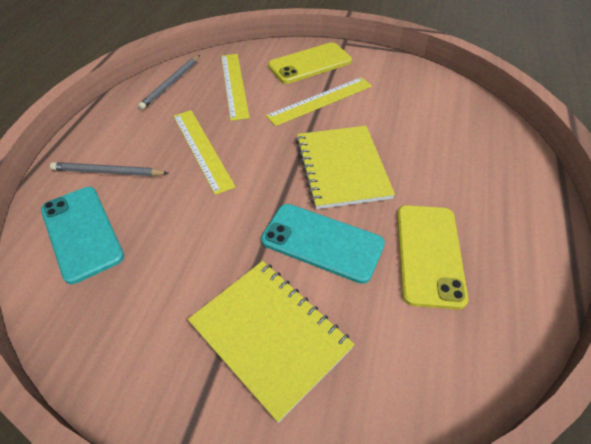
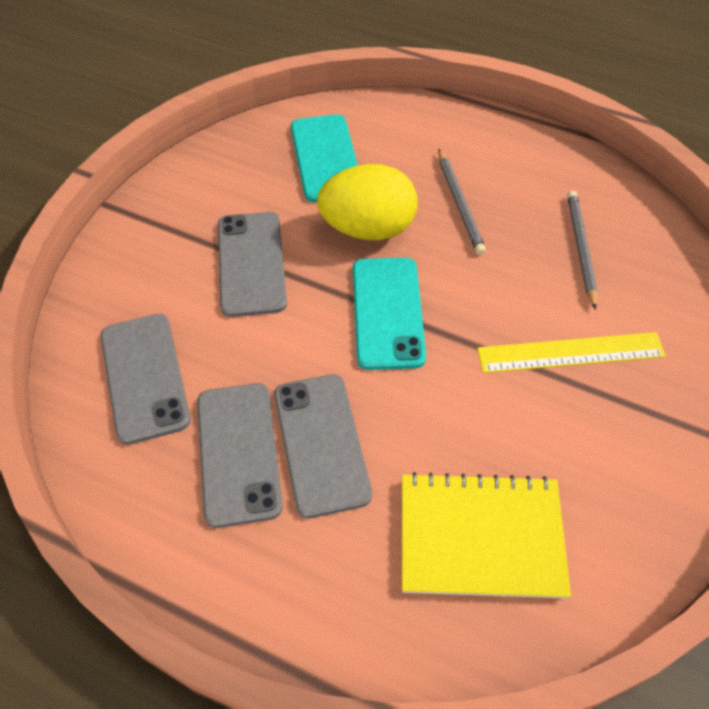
grey phone: 0 -> 4
yellow egg: 0 -> 1
yellow notebook: 2 -> 1
yellow phone: 2 -> 0
yellow ruler: 3 -> 1

